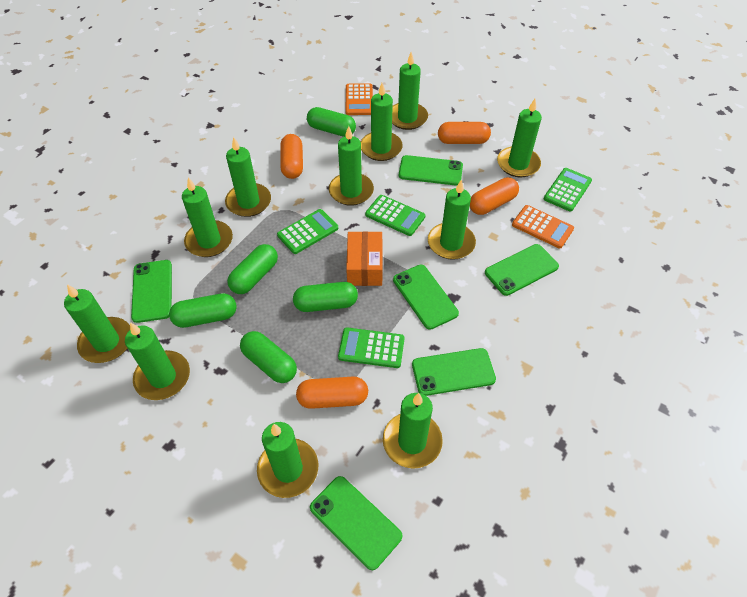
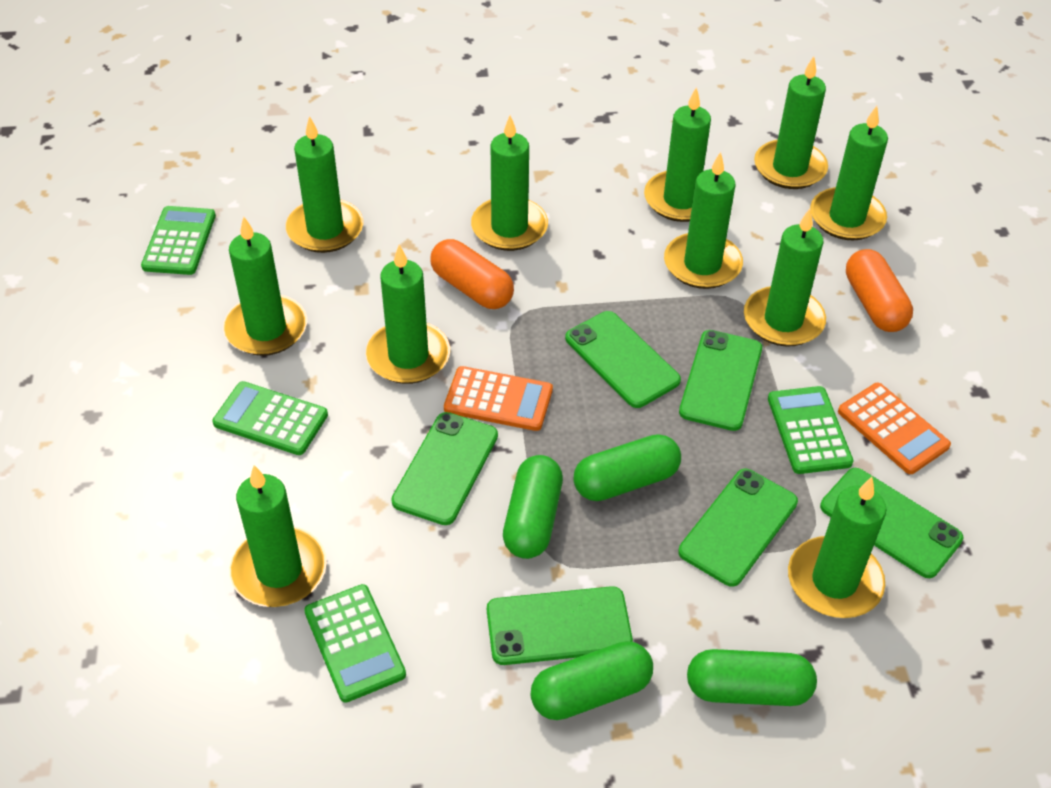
green capsule: 5 -> 4
orange box: 1 -> 0
orange capsule: 4 -> 2

